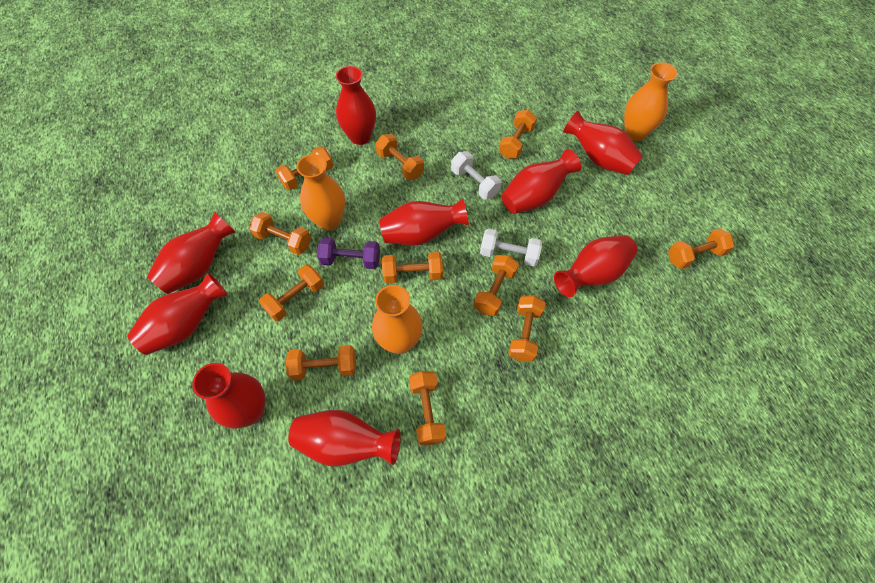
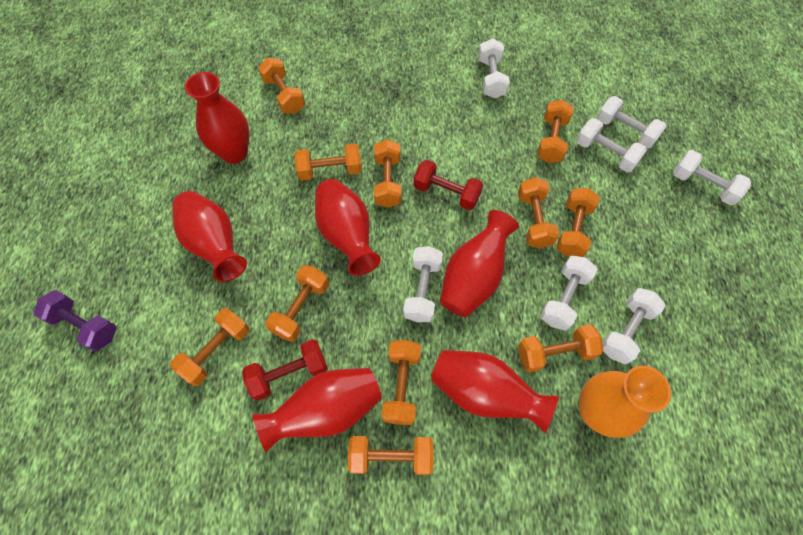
orange vase: 3 -> 1
red dumbbell: 0 -> 2
red vase: 9 -> 6
white dumbbell: 2 -> 7

